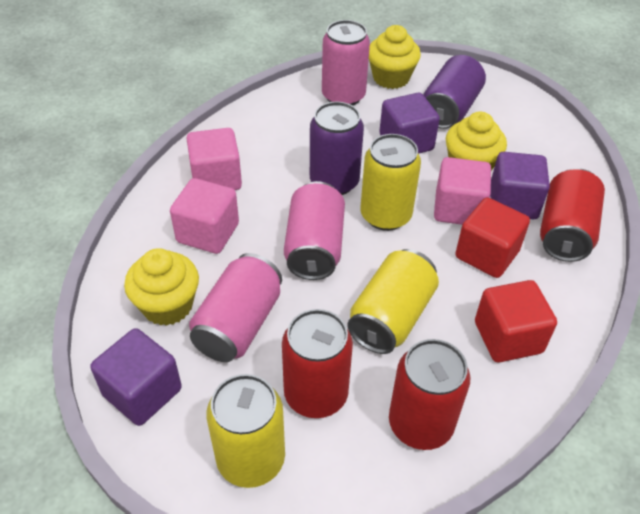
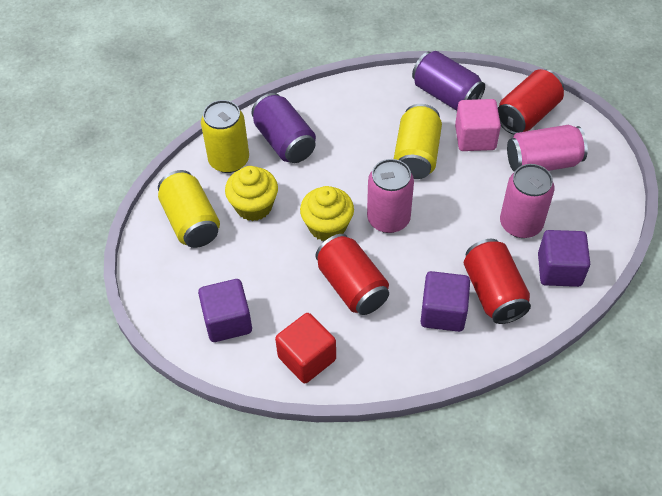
pink cube: 3 -> 1
red cube: 2 -> 1
yellow cupcake: 3 -> 2

